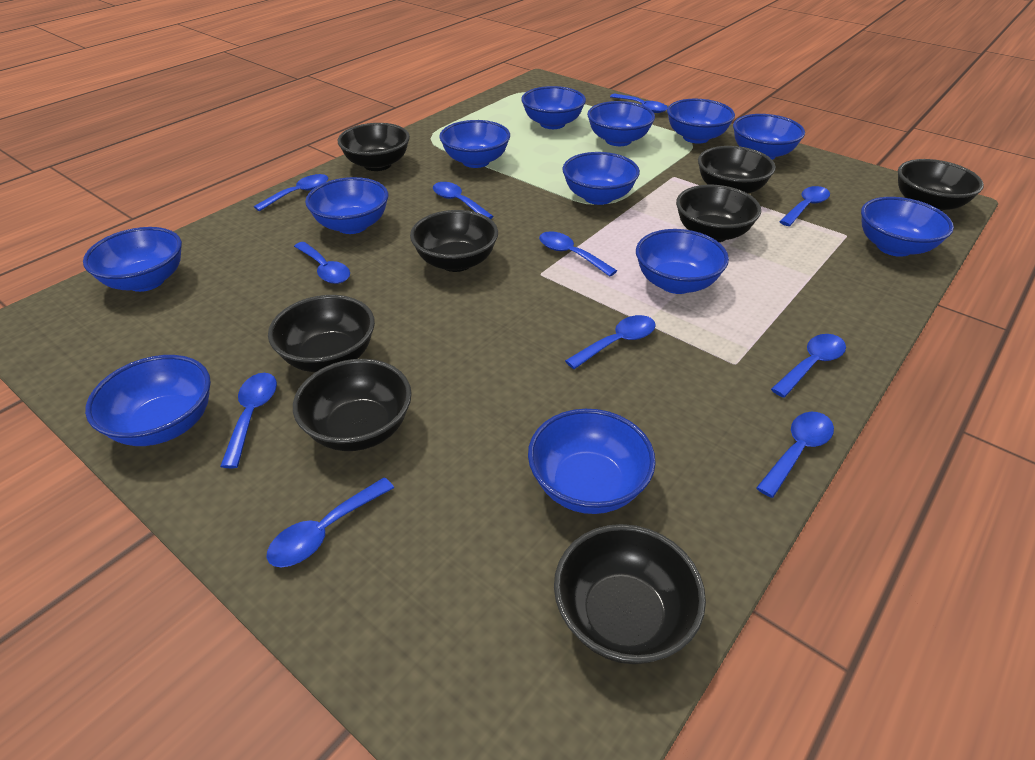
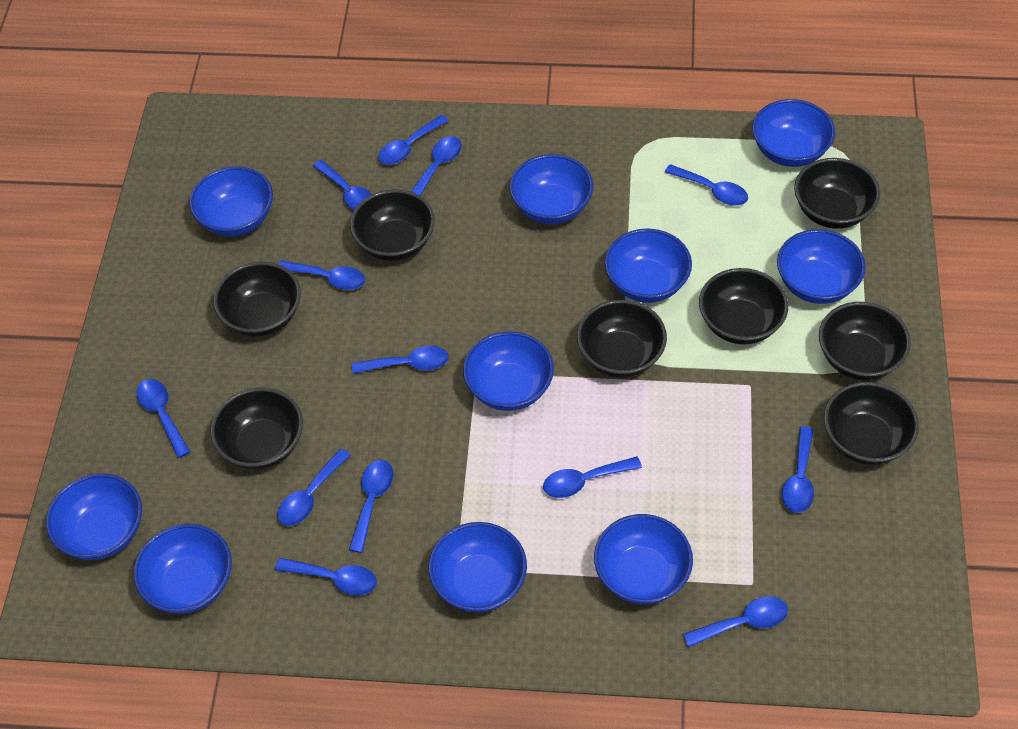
blue bowl: 12 -> 10
blue spoon: 11 -> 13

